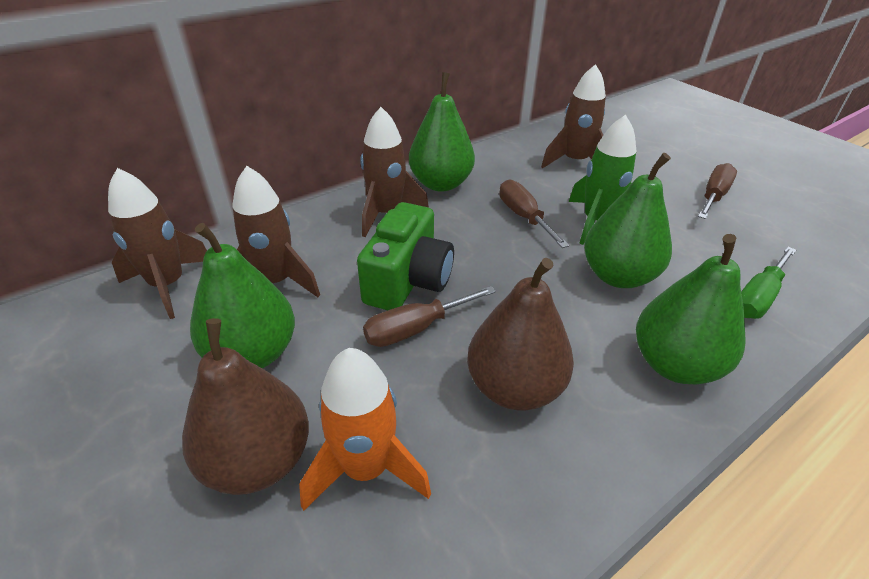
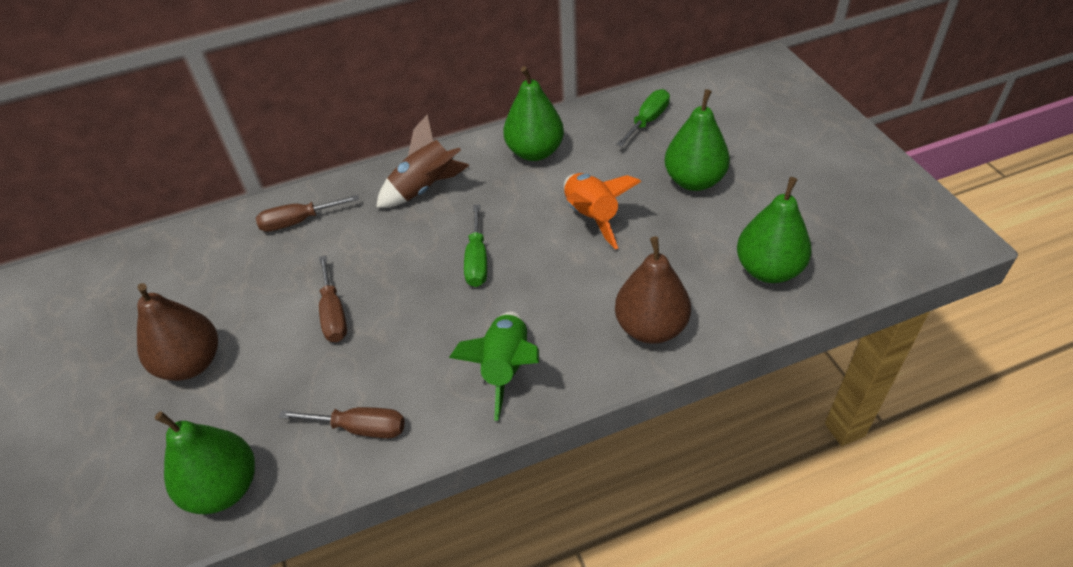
brown rocket: 4 -> 1
green camera: 1 -> 0
green screwdriver: 1 -> 2

